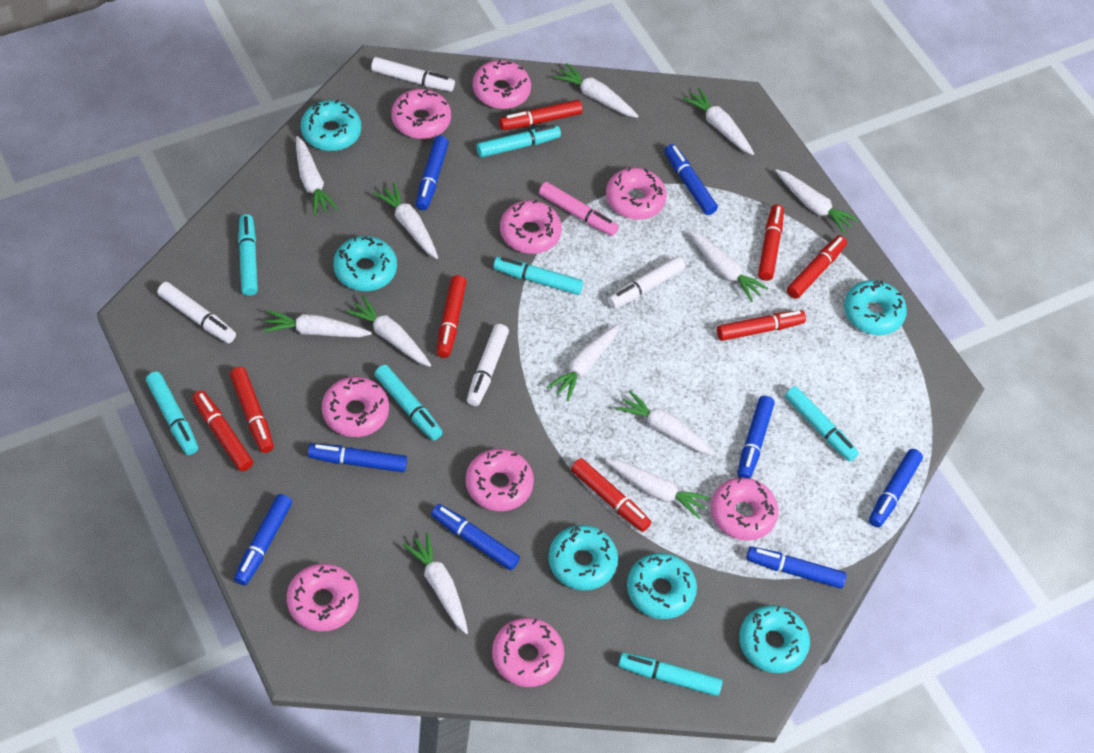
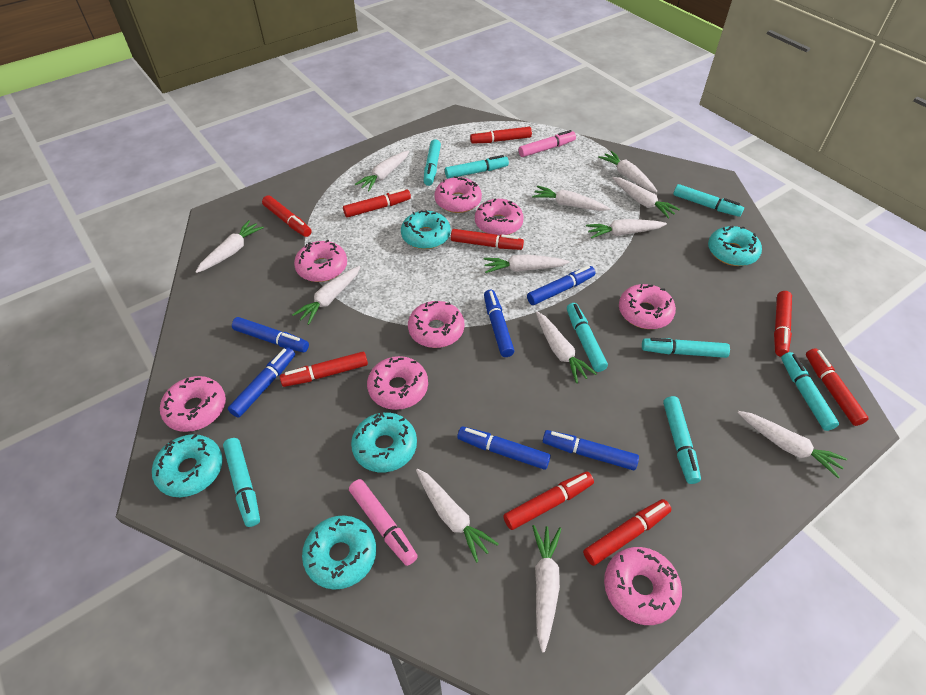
blue marker: 8 -> 6
pink donut: 9 -> 8
pink marker: 1 -> 2
red marker: 8 -> 9
turquoise donut: 6 -> 5
turquoise marker: 7 -> 8
white marker: 4 -> 0

